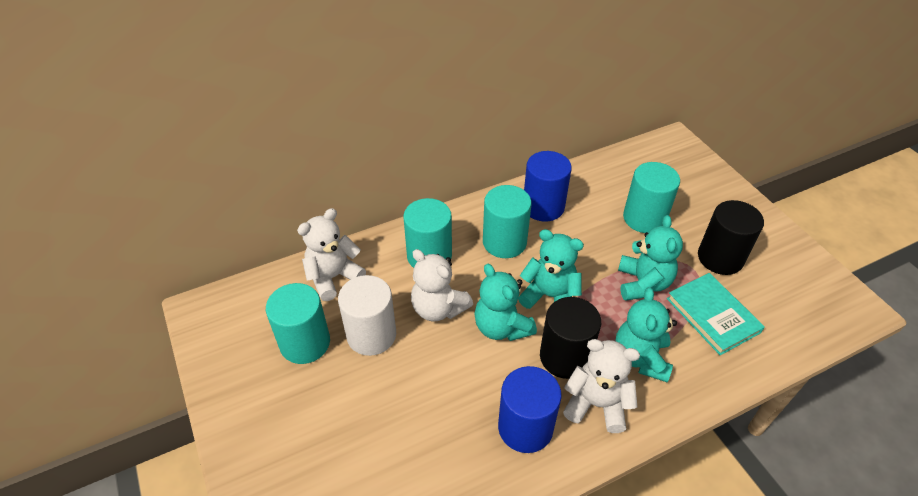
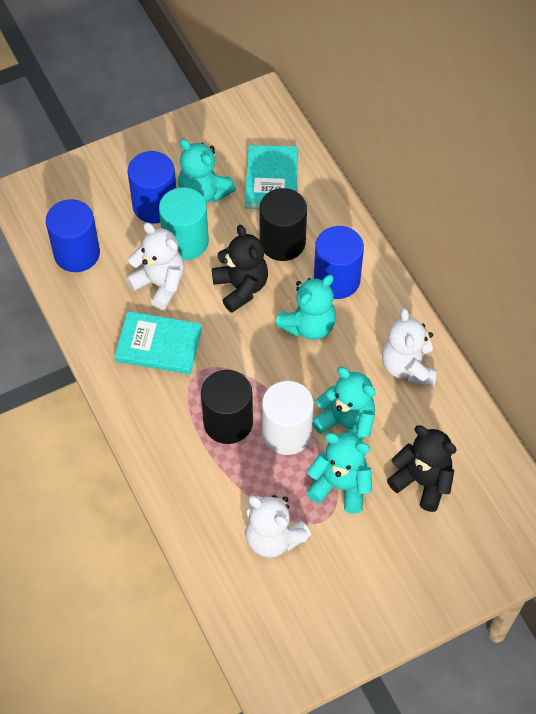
black teddy bear: 0 -> 2
blue cylinder: 2 -> 3
turquoise book: 1 -> 2
turquoise cylinder: 4 -> 1

